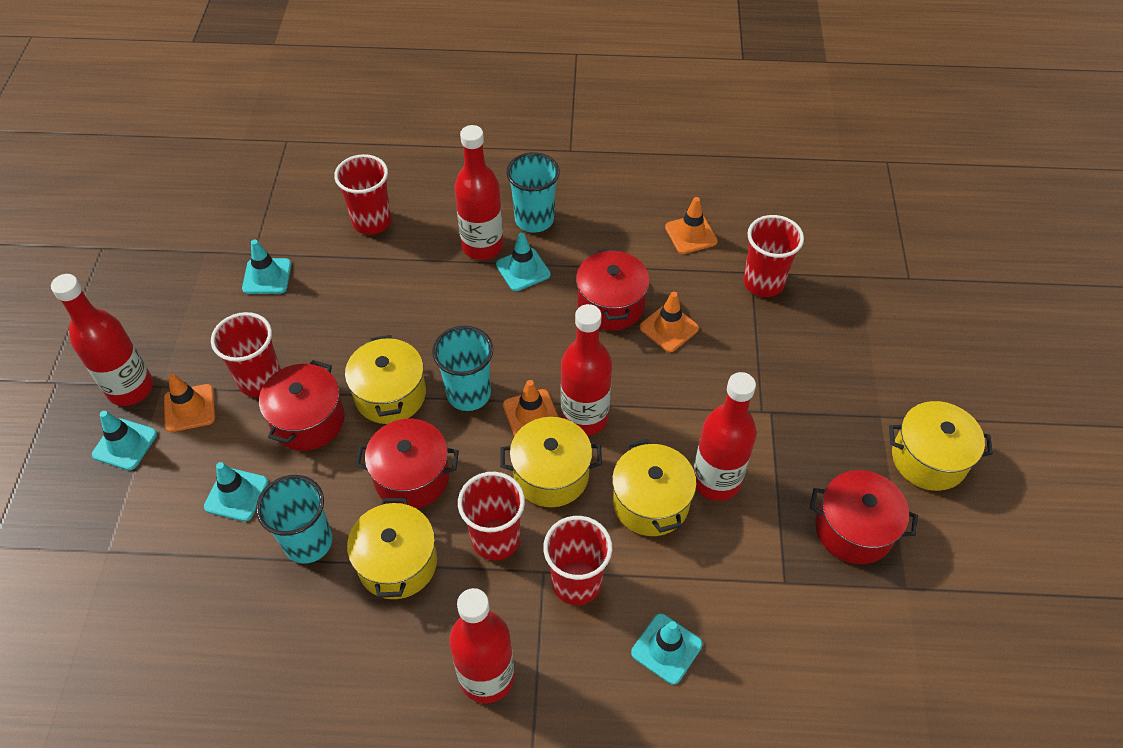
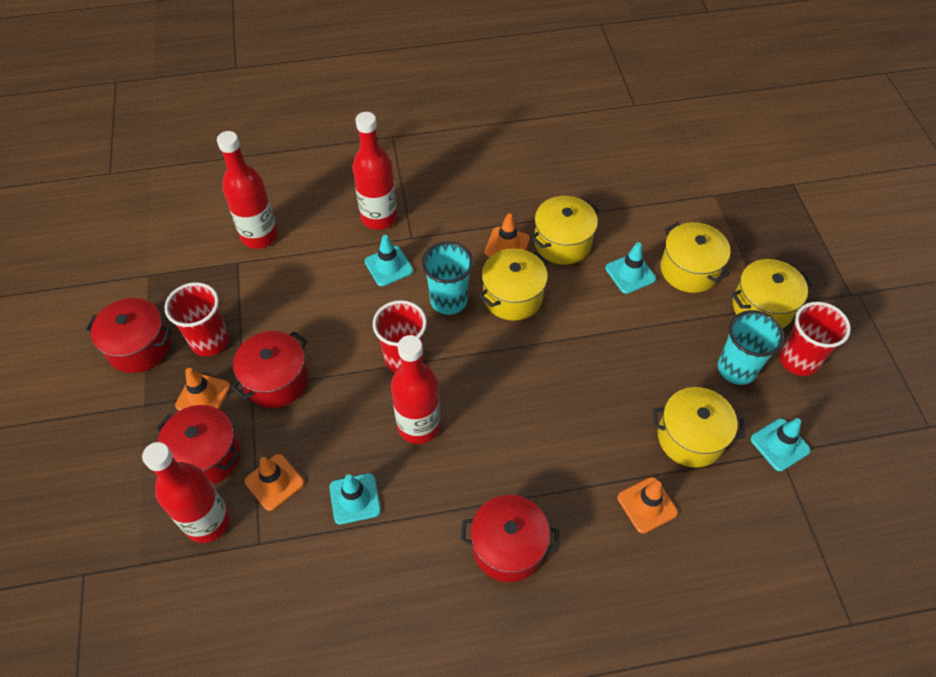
red bottle: 5 -> 4
red cup: 5 -> 3
turquoise cup: 3 -> 2
turquoise traffic cone: 5 -> 4

